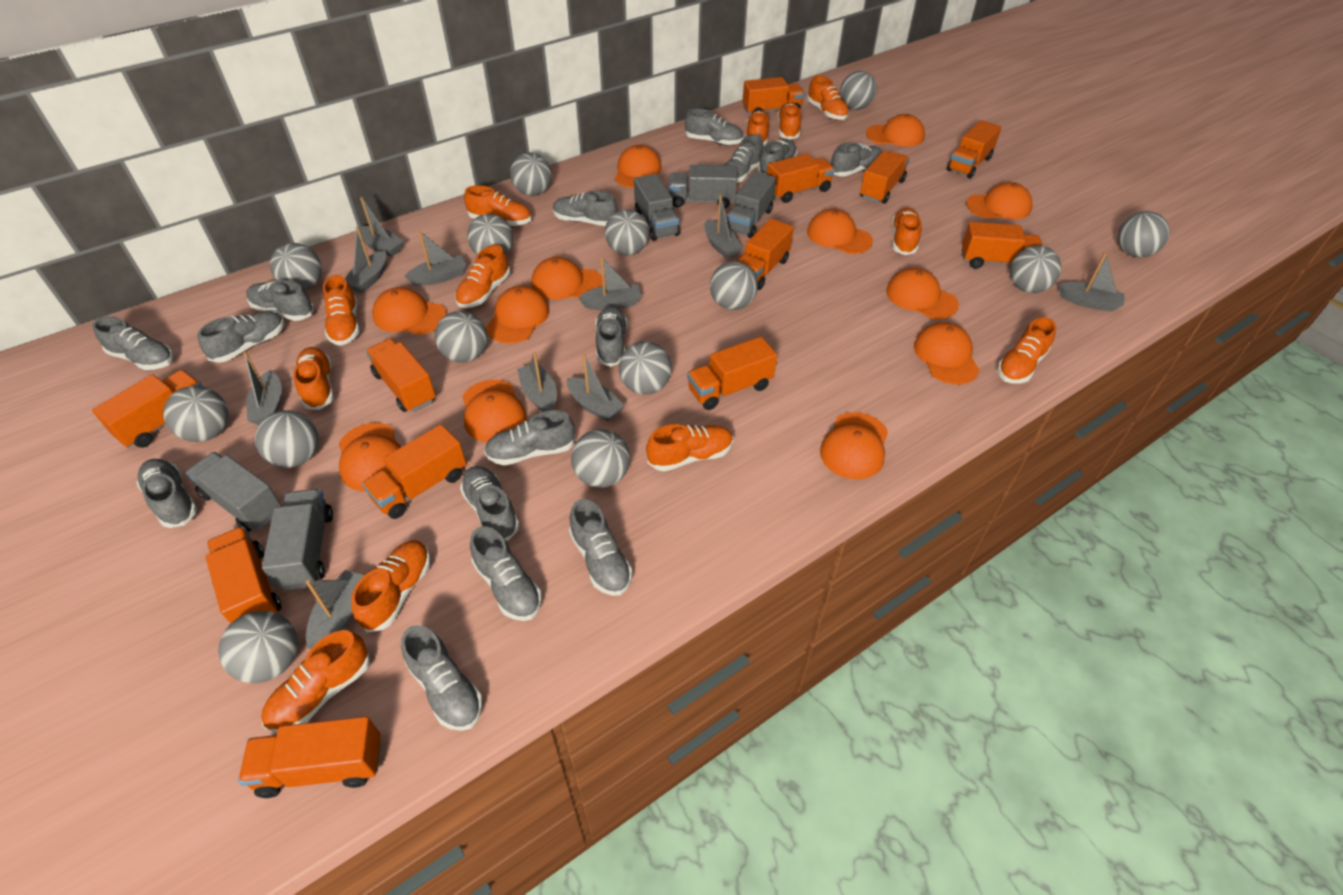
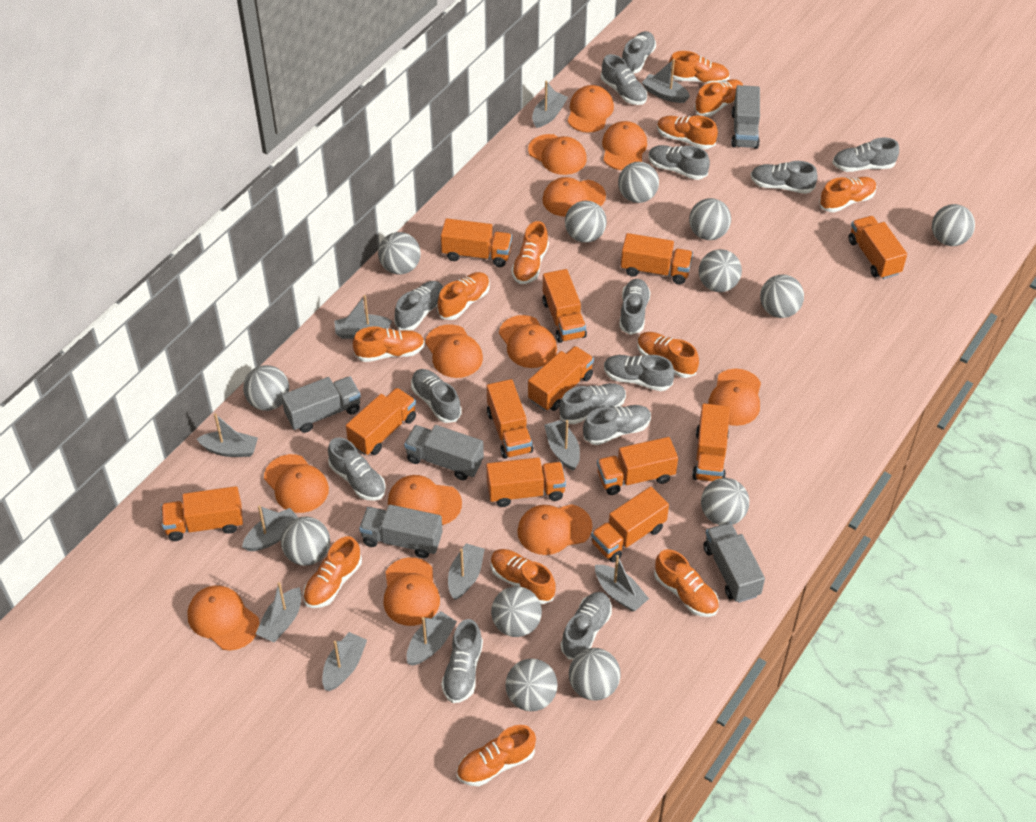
grey ball: 14 -> 13
grey boat: 10 -> 11
grey shoe: 15 -> 14

